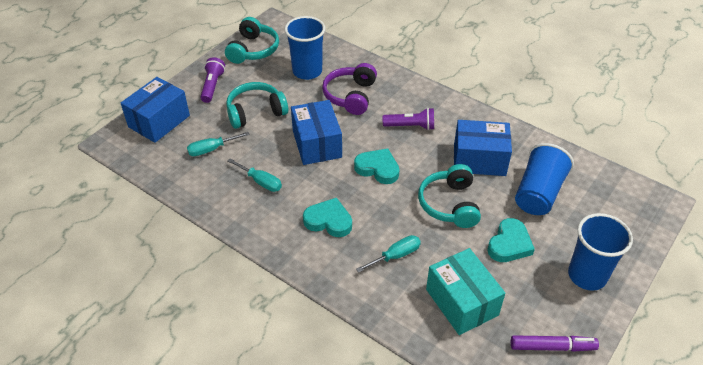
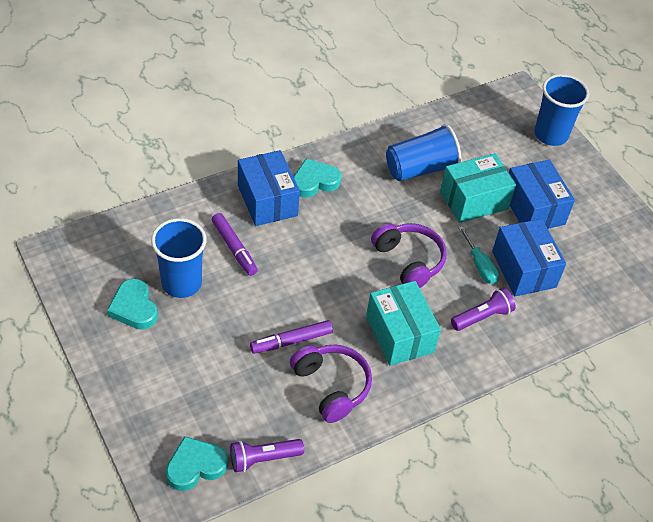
purple headphones: 1 -> 2
purple marker: 1 -> 2
turquoise box: 1 -> 2
turquoise headphones: 3 -> 0
turquoise screwdriver: 3 -> 1

